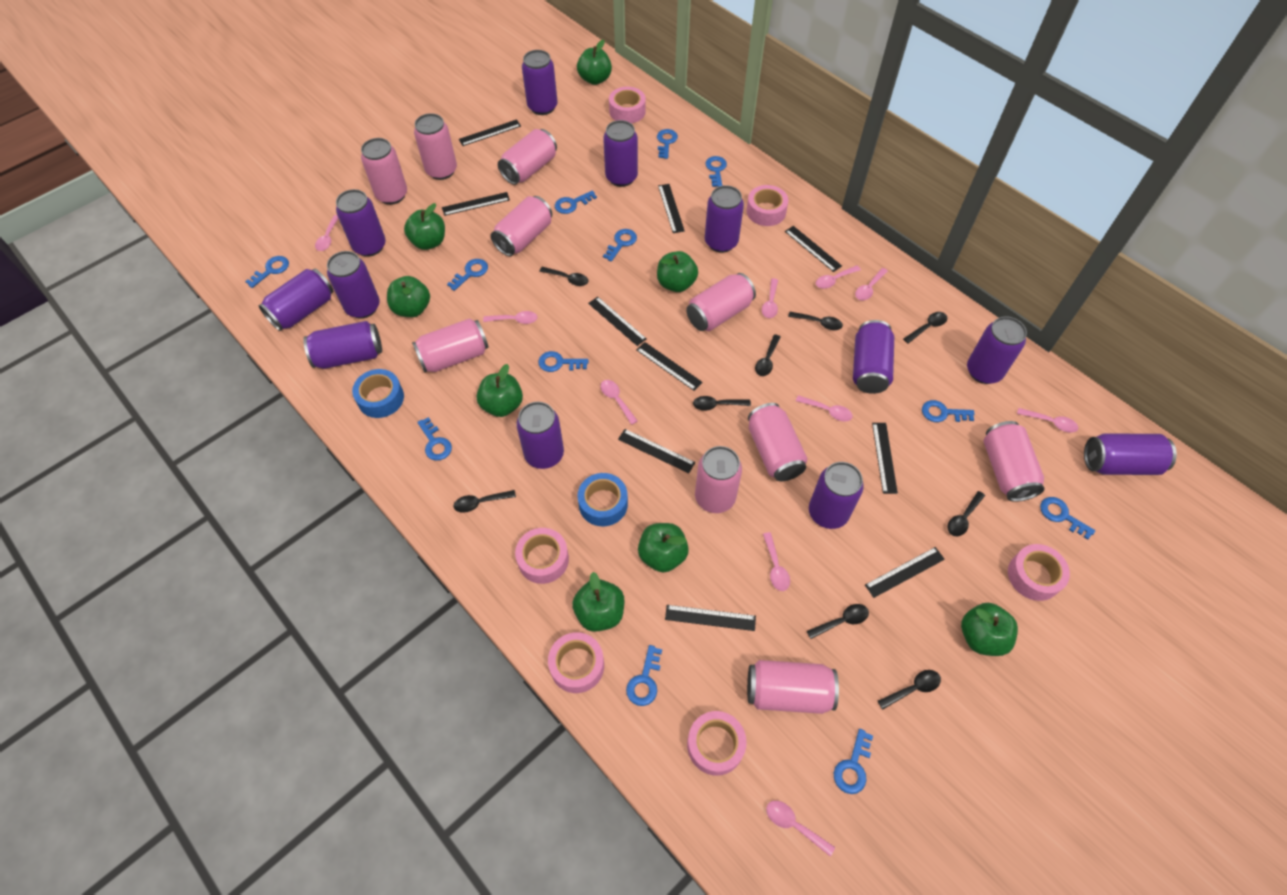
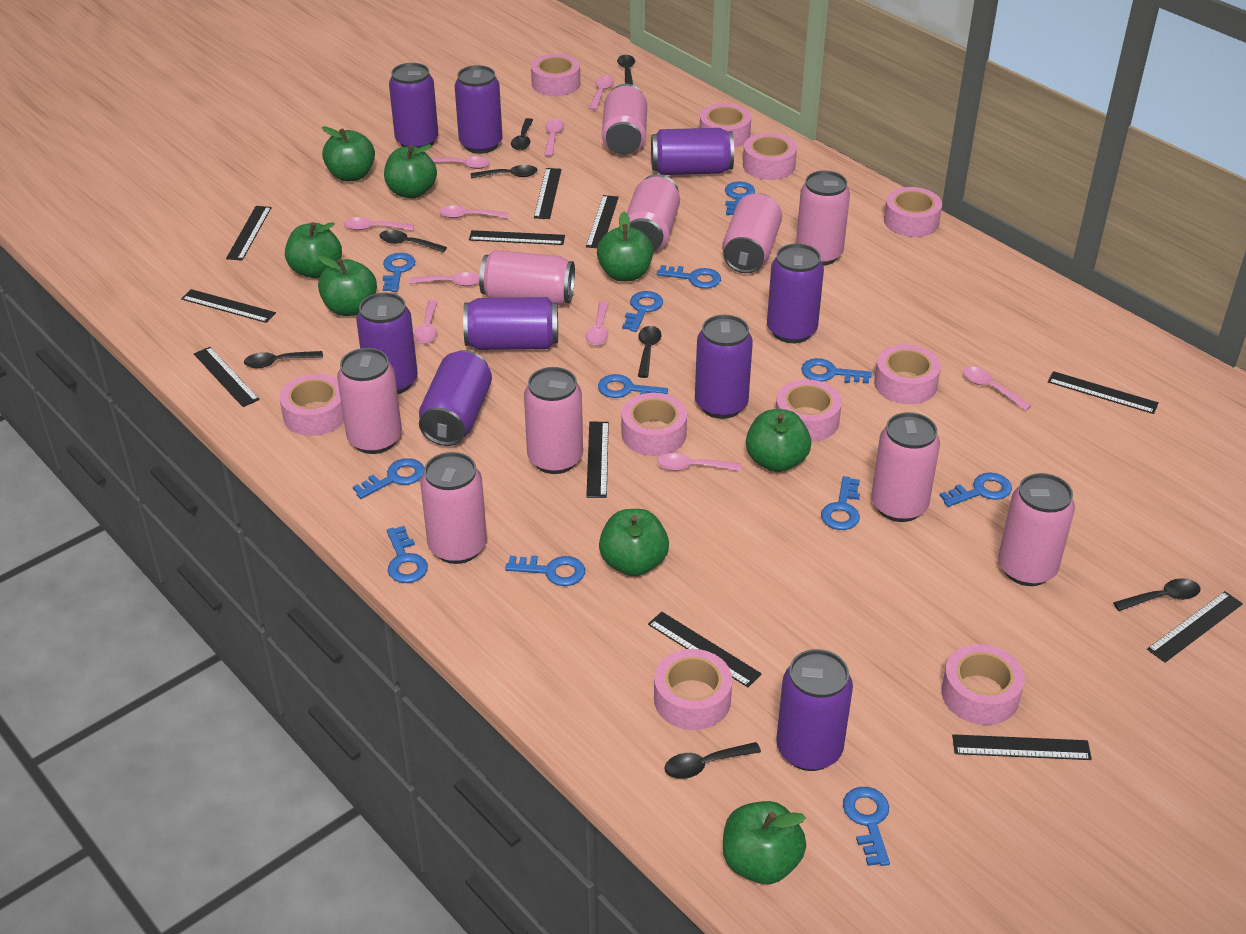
black ruler: 10 -> 11
black spoon: 9 -> 8
blue tape: 2 -> 0
pink tape: 6 -> 10
purple can: 12 -> 9

